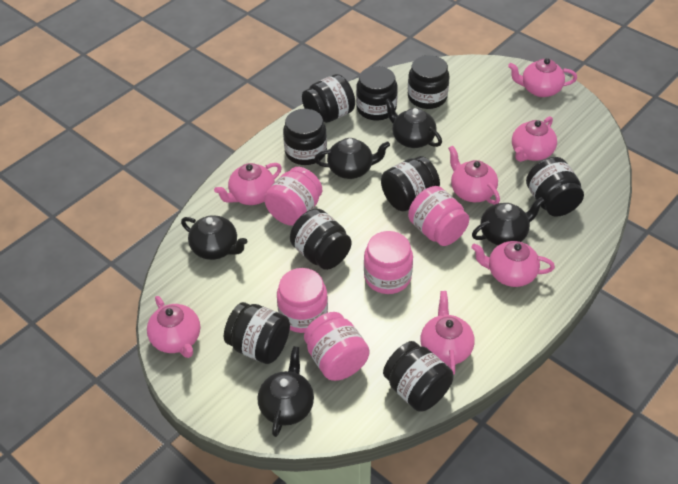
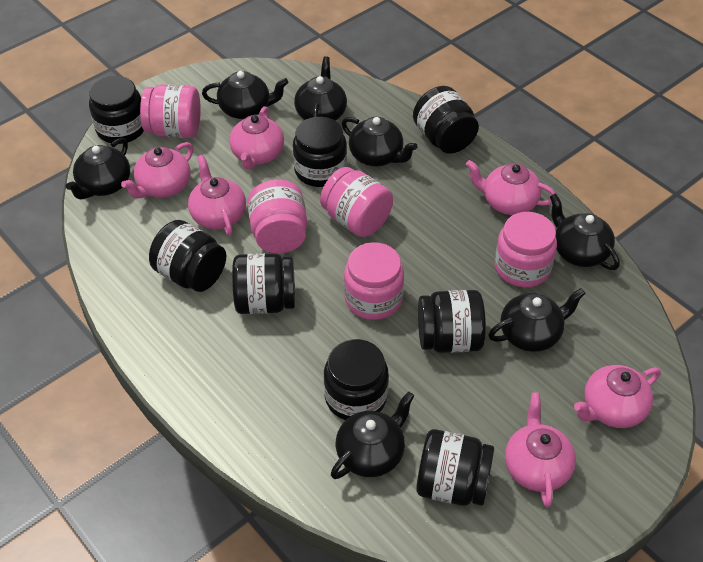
black jar: 9 -> 8
black teapot: 5 -> 7
pink teapot: 7 -> 6

